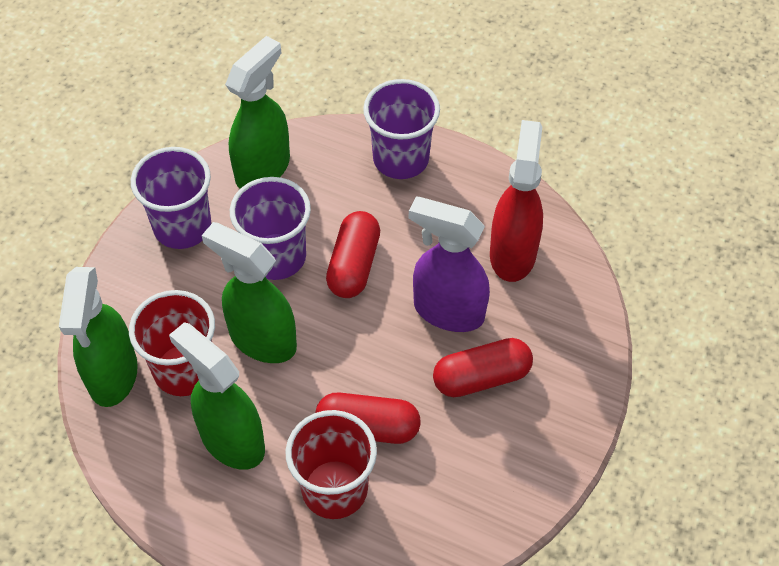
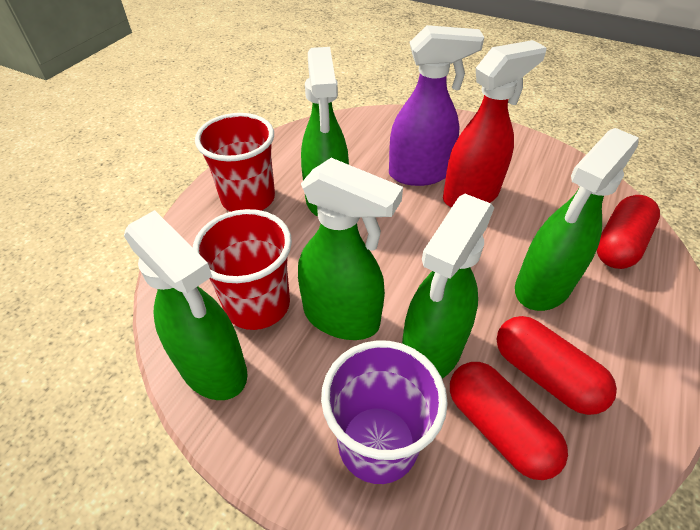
green spray bottle: 4 -> 5
purple cup: 3 -> 1

